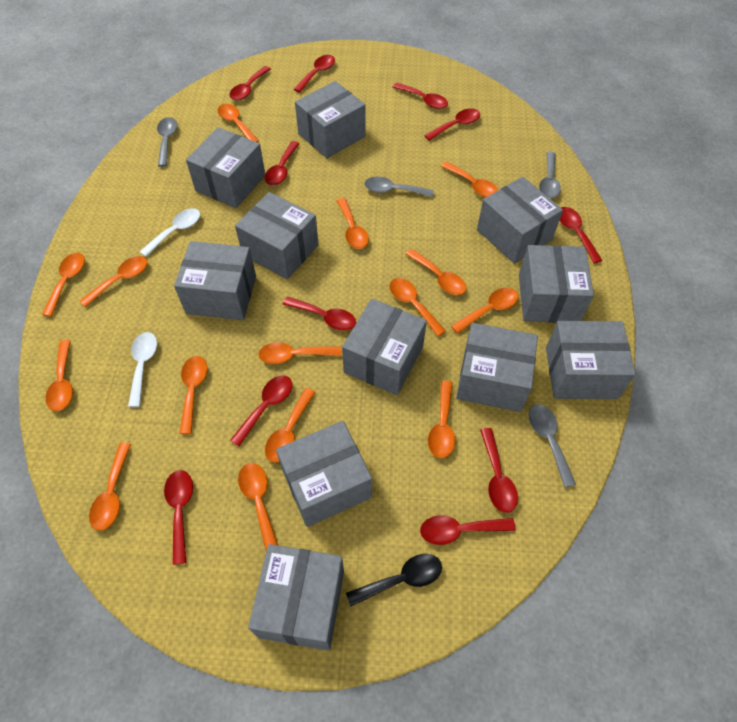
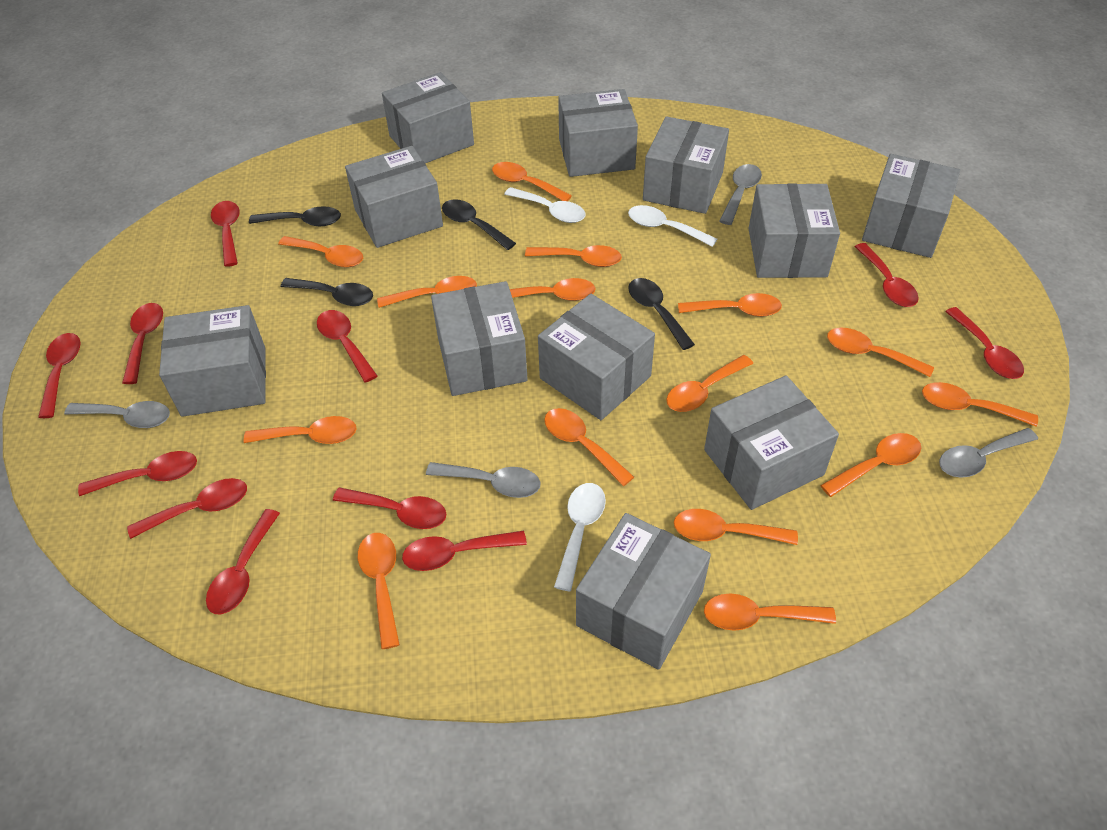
black spoon: 1 -> 4
white spoon: 2 -> 3

